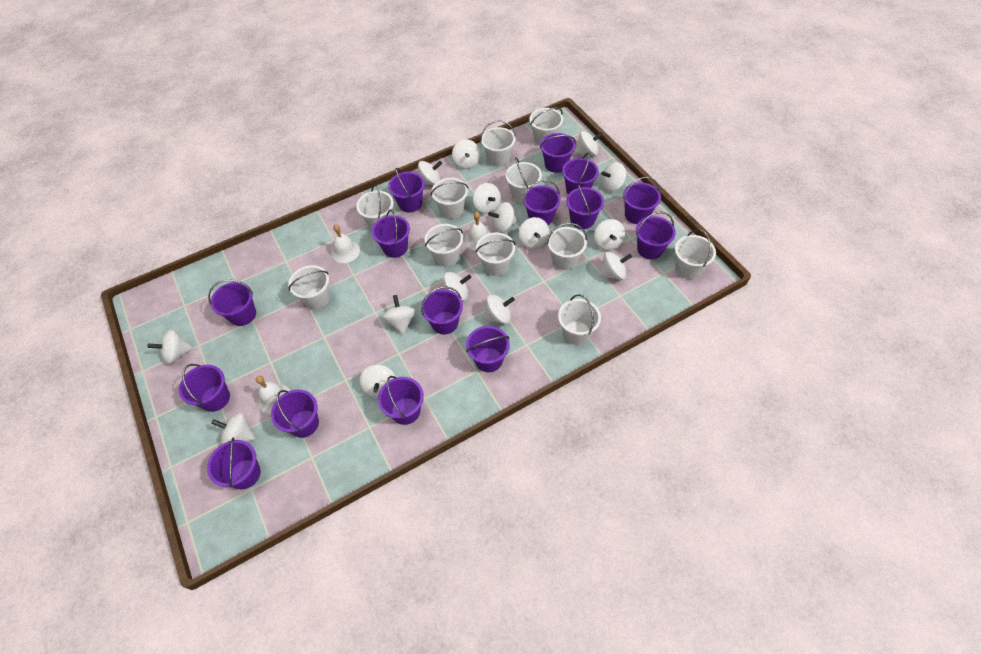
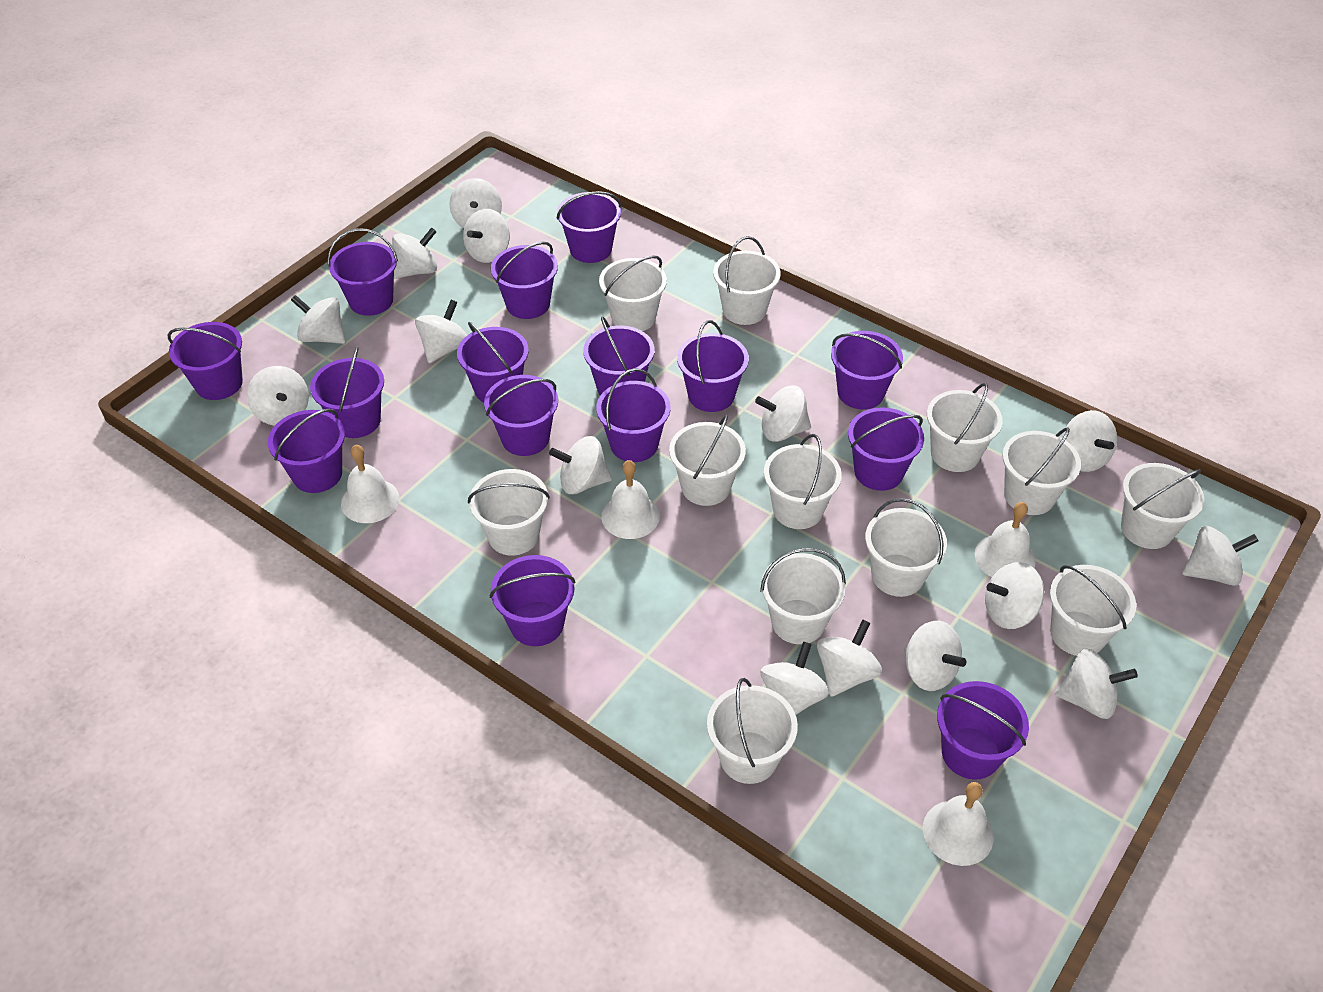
white bell: 3 -> 4
white bucket: 11 -> 12

